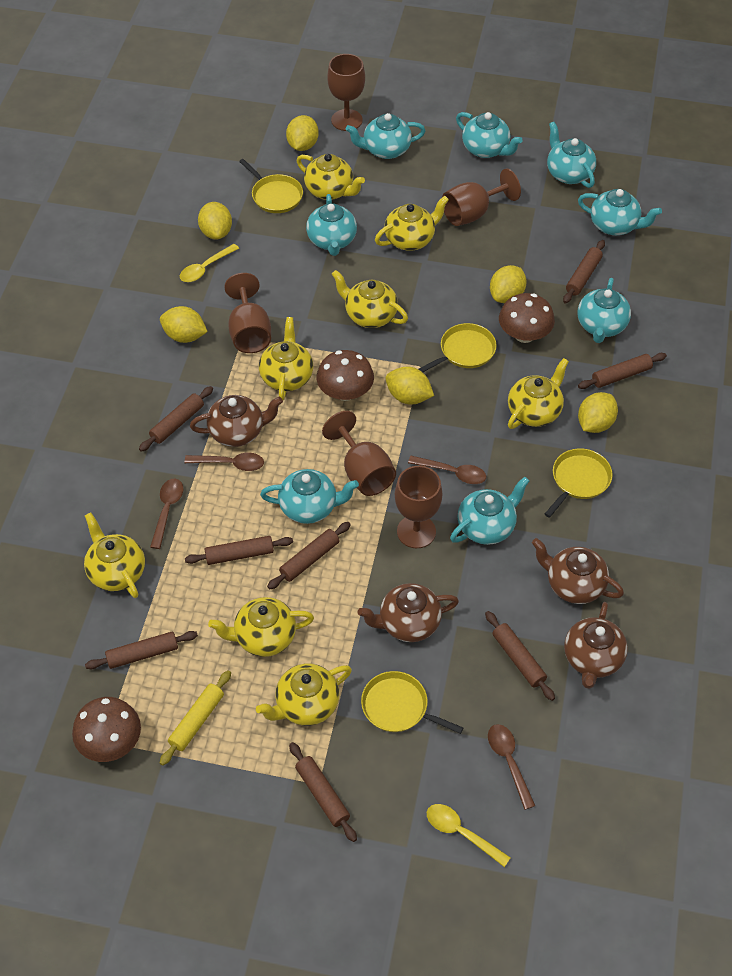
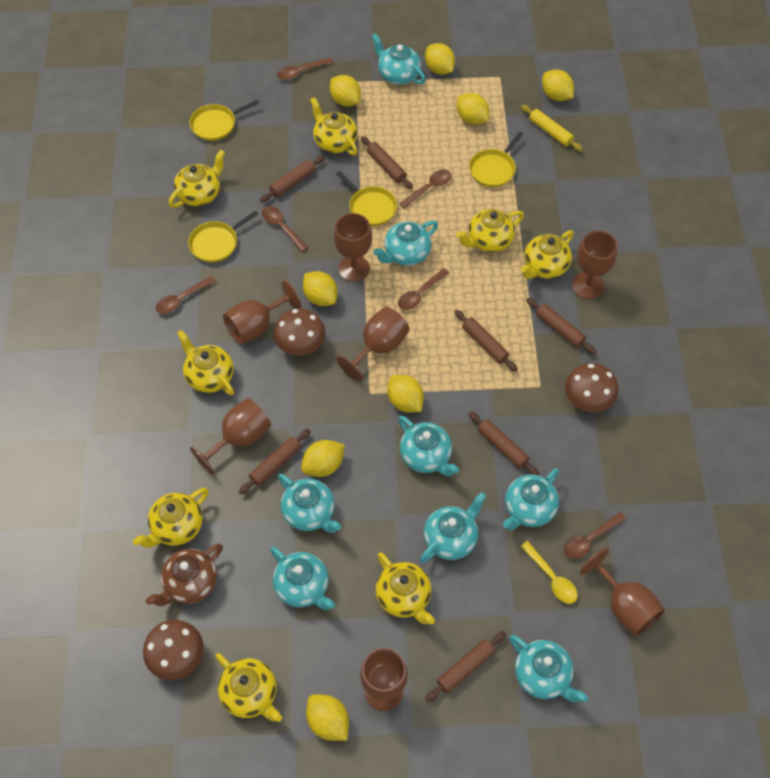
brown goblet: 5 -> 7
brown rolling pin: 8 -> 7
brown spoon: 4 -> 6
brown teapot: 4 -> 1
yellow lemon: 6 -> 8
yellow spoon: 2 -> 1

